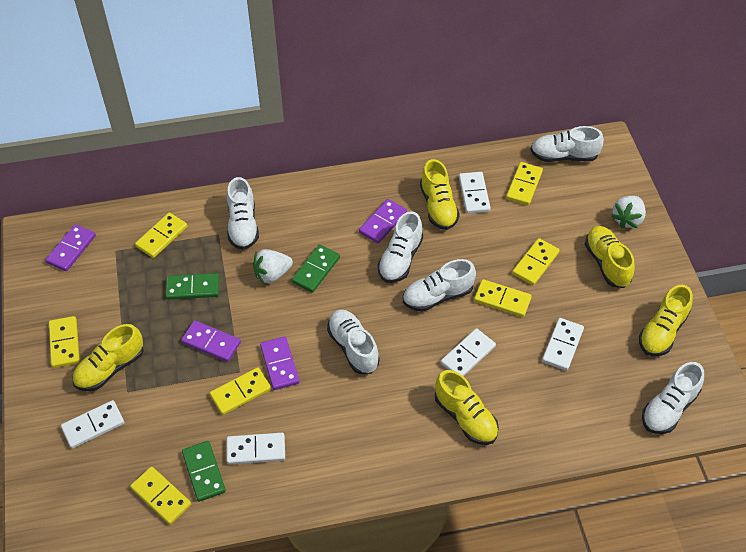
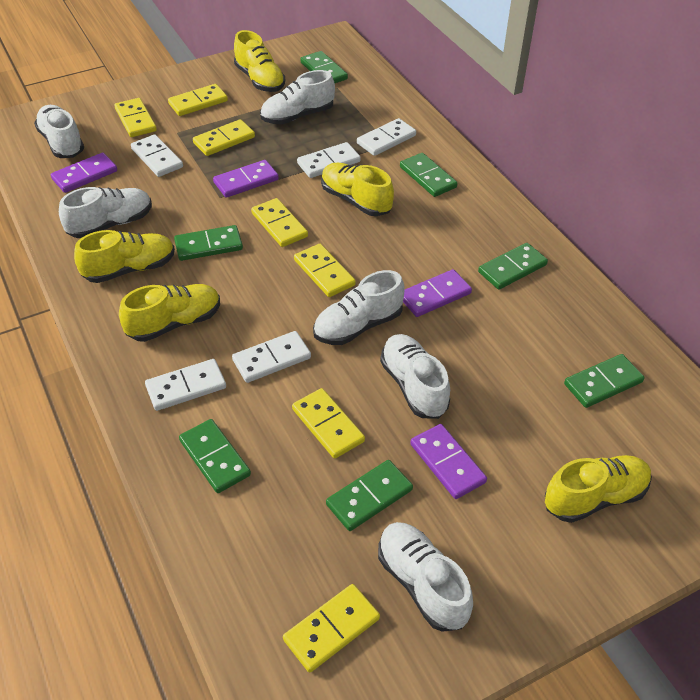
green domino: 3 -> 7
white strawberry: 2 -> 0

